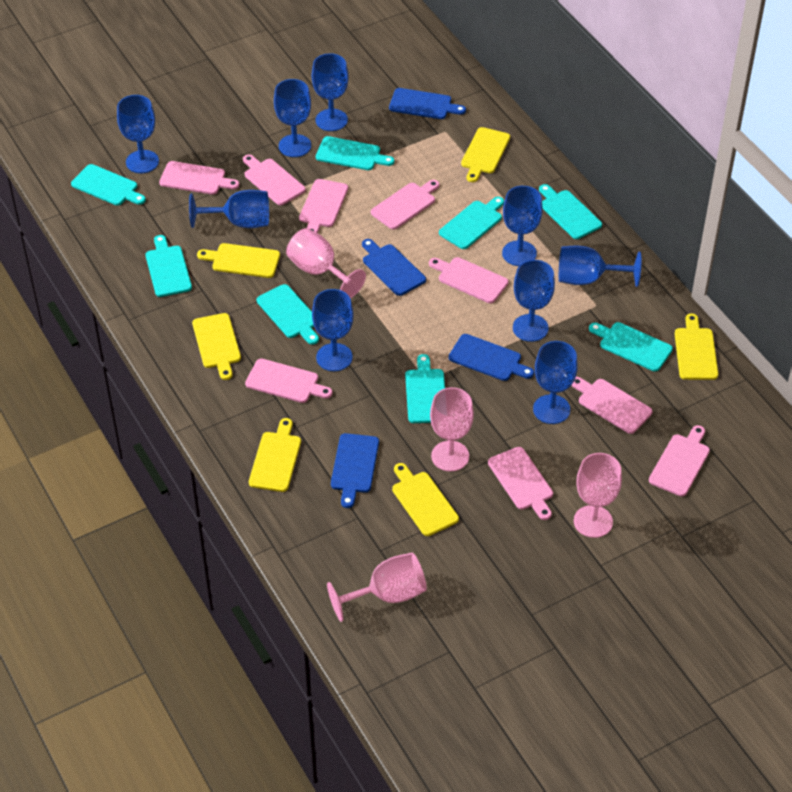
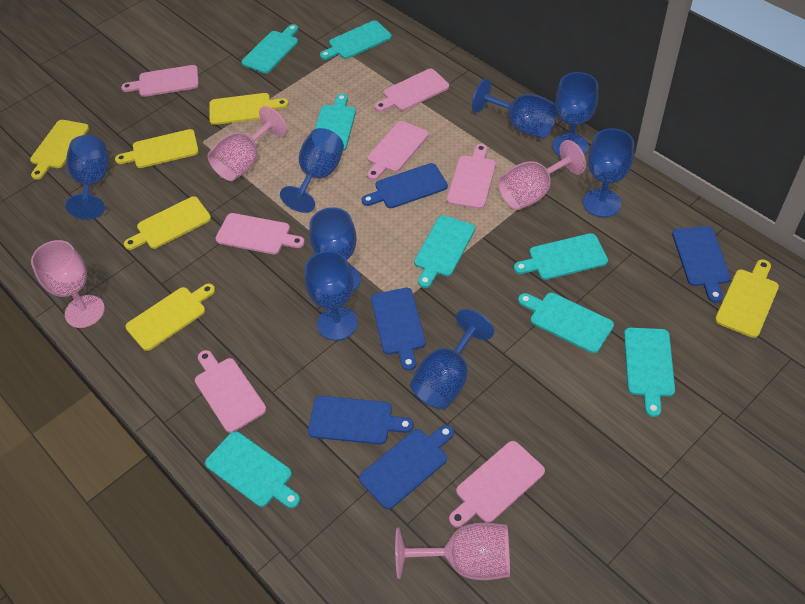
blue cutting board: 4 -> 5
blue goblet: 9 -> 8
pink cutting board: 9 -> 7

